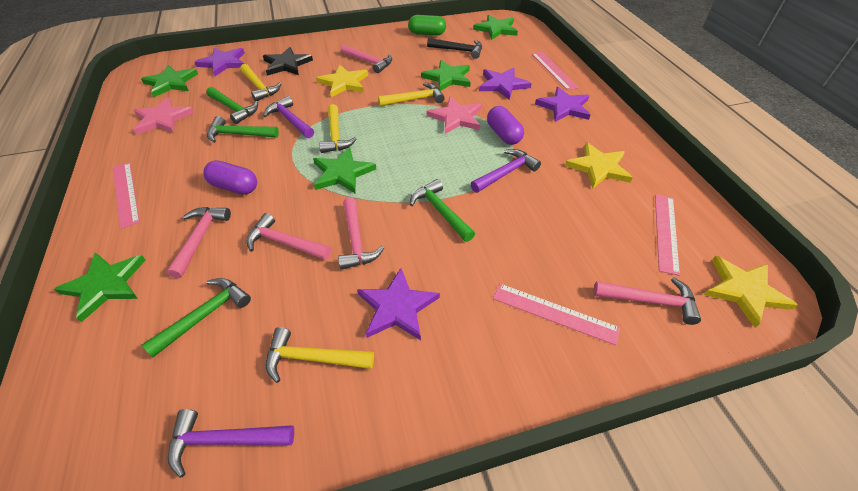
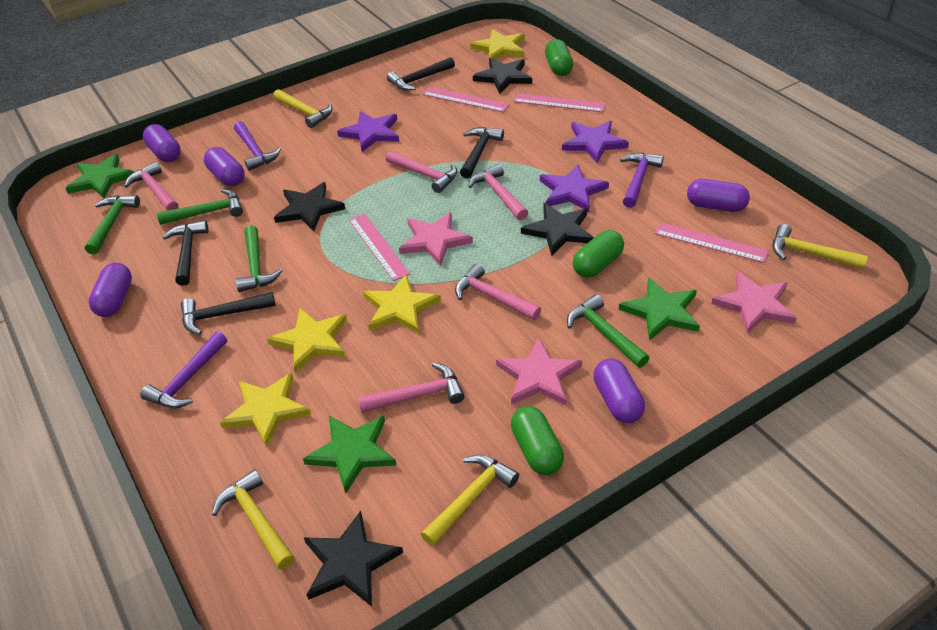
black hammer: 1 -> 4
black star: 1 -> 4
green capsule: 1 -> 3
green star: 5 -> 3
pink star: 2 -> 3
purple capsule: 2 -> 5
purple star: 4 -> 3
yellow star: 3 -> 4

